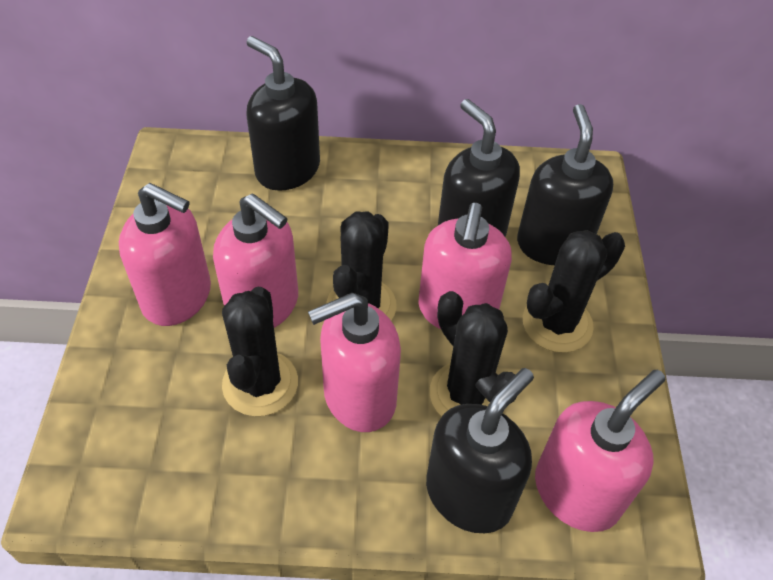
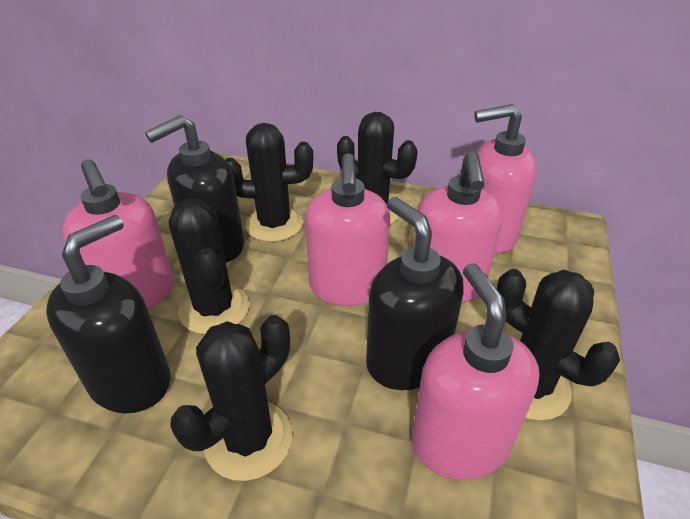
black cactus: 4 -> 5
black soap dispenser: 4 -> 3

